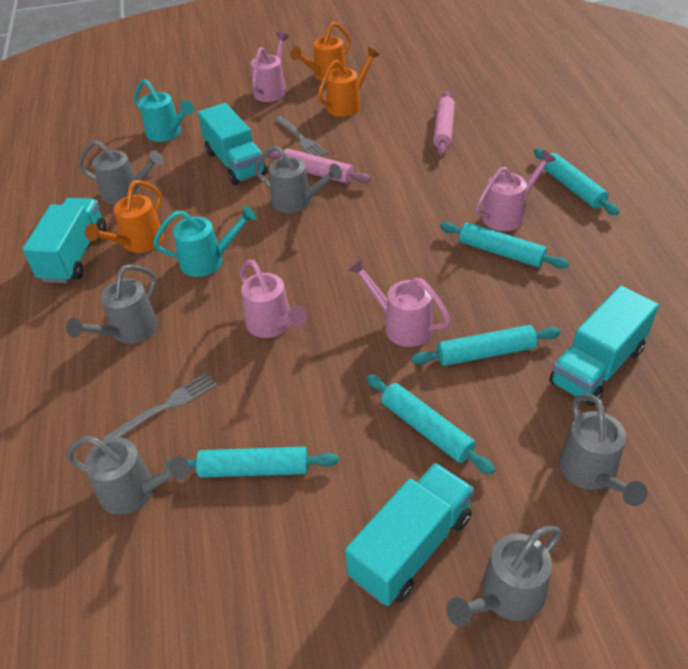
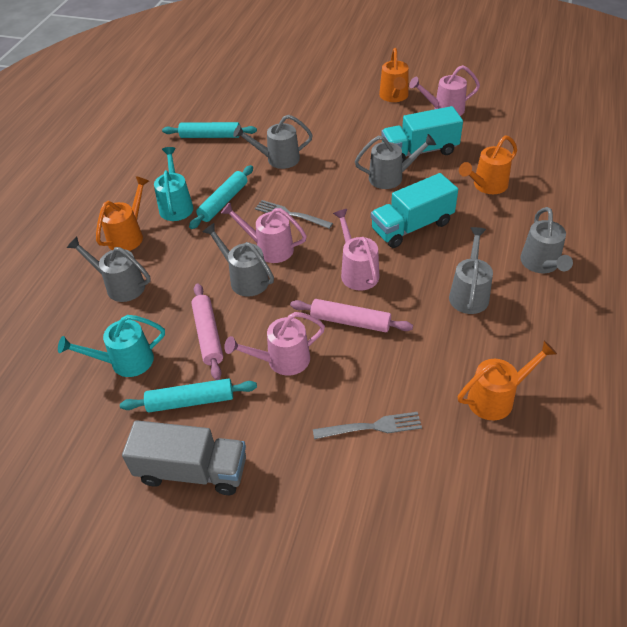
grey truck: 0 -> 1
orange watering can: 3 -> 4
turquoise rolling pin: 5 -> 3
turquoise truck: 4 -> 2

